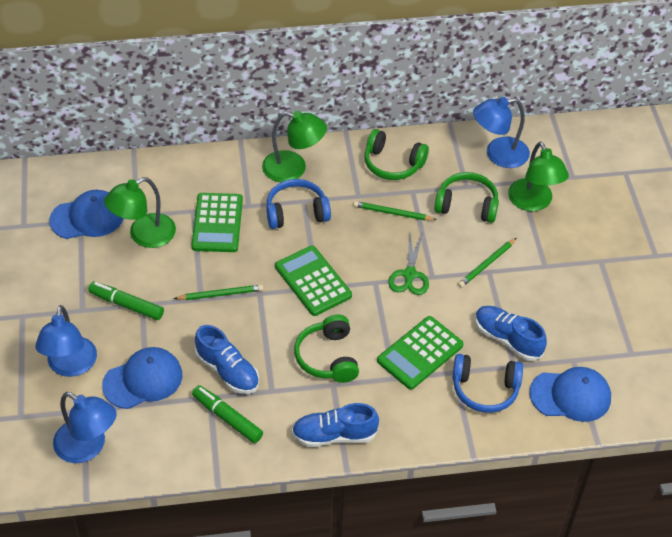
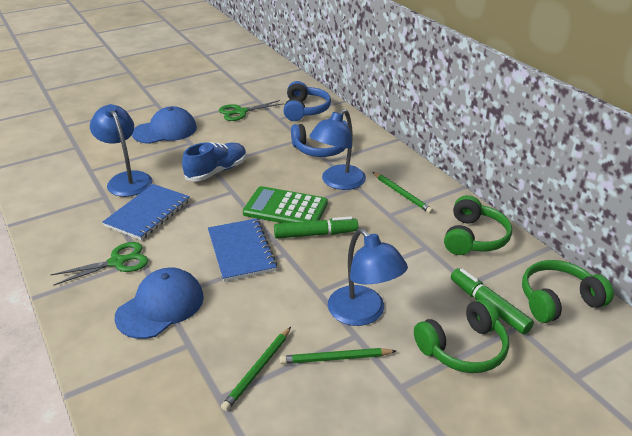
blue cap: 3 -> 2
blue notebook: 0 -> 2
blue shoe: 3 -> 1
green calculator: 3 -> 1
green lamp: 3 -> 0
green scissors: 1 -> 2

